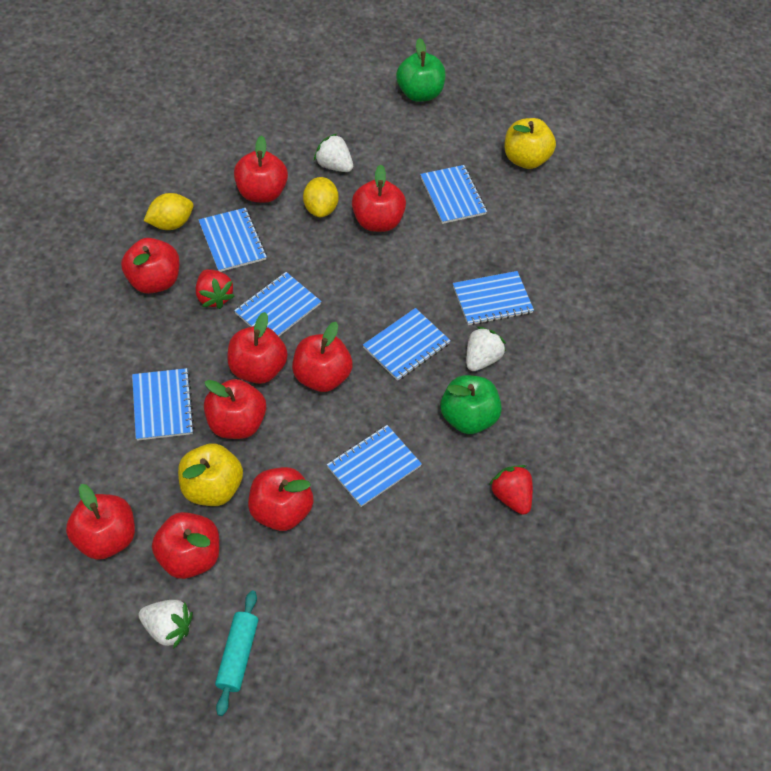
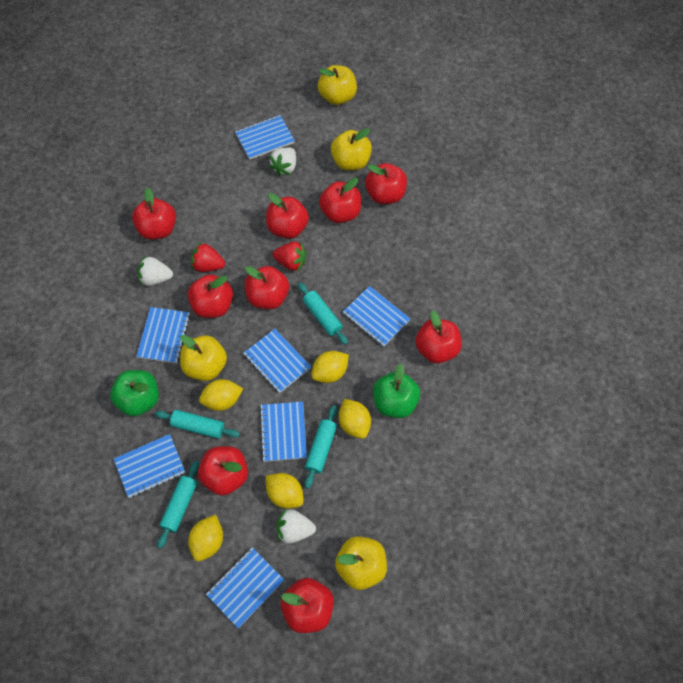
turquoise rolling pin: 1 -> 4
yellow apple: 2 -> 4
yellow lemon: 2 -> 5

